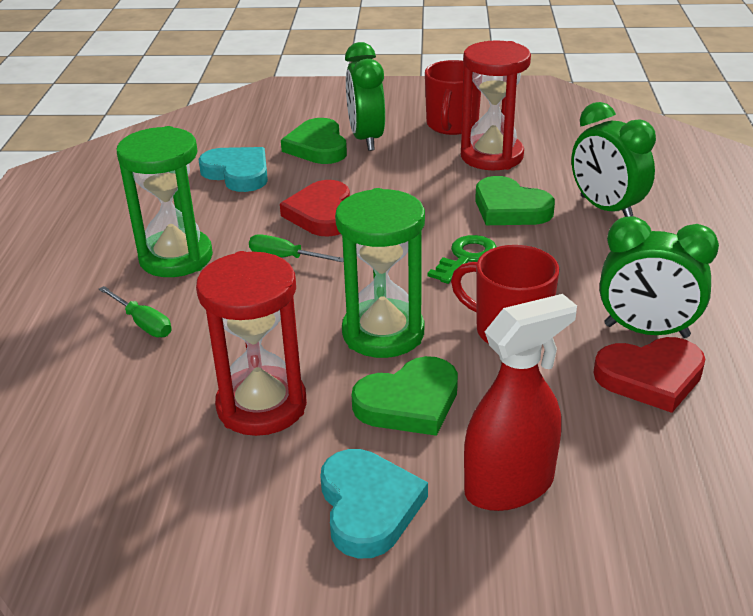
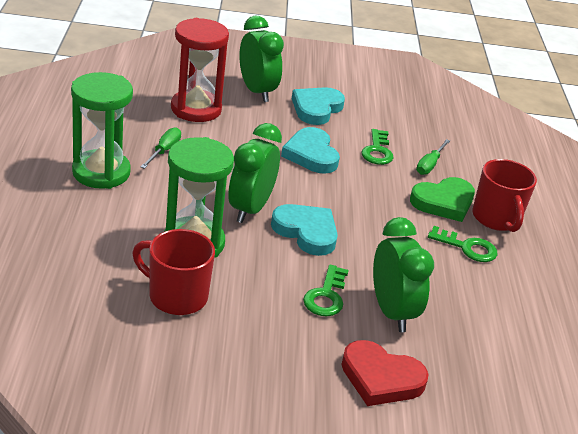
green heart: 3 -> 1
green key: 1 -> 3
red heart: 2 -> 1
red hourglass: 2 -> 1
red spray bottle: 1 -> 0
turquoise heart: 2 -> 3

